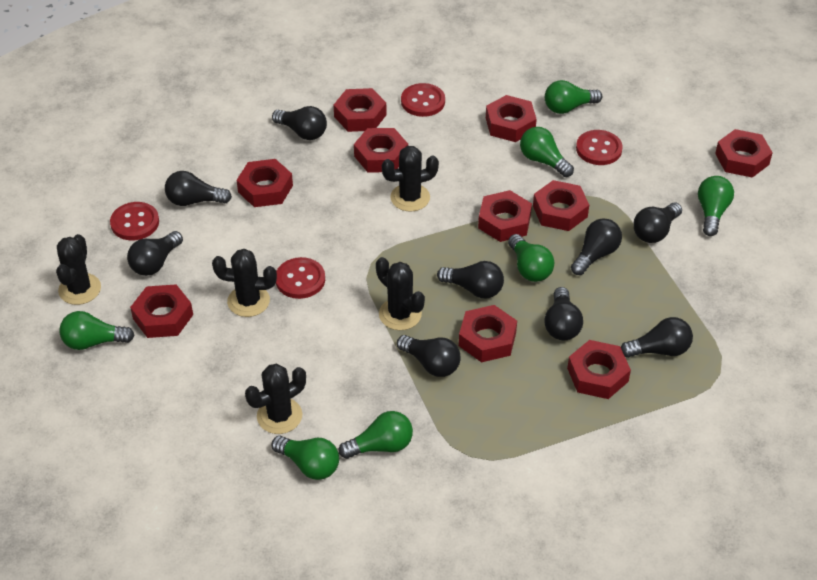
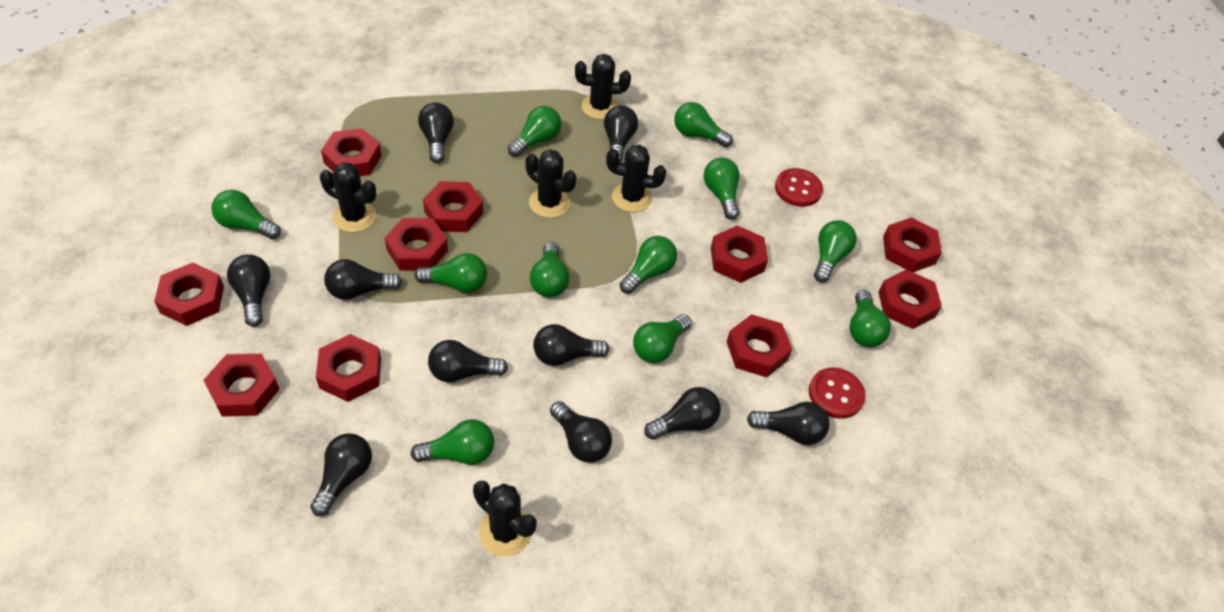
black light bulb: 9 -> 10
green light bulb: 7 -> 11
red button: 4 -> 2

